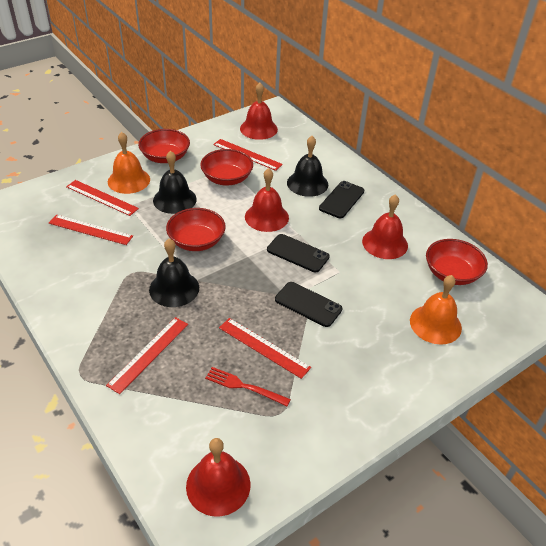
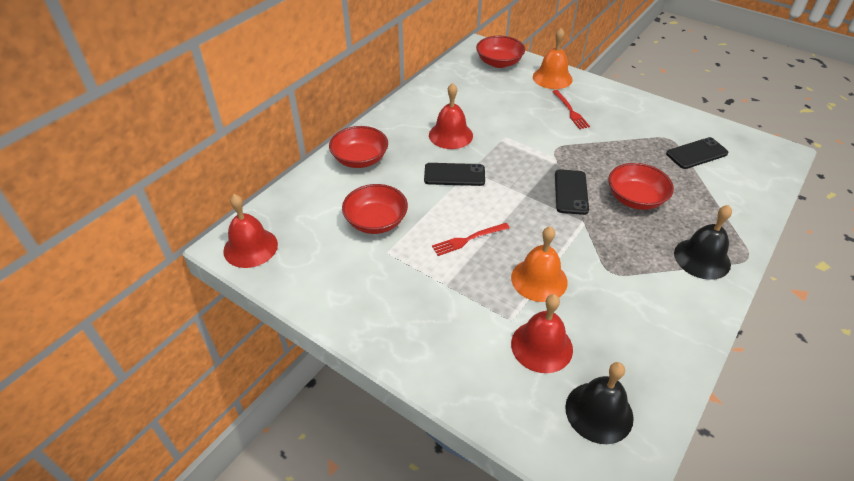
black bell: 3 -> 2
red bell: 4 -> 3
red fork: 1 -> 2
red ruler: 5 -> 0

